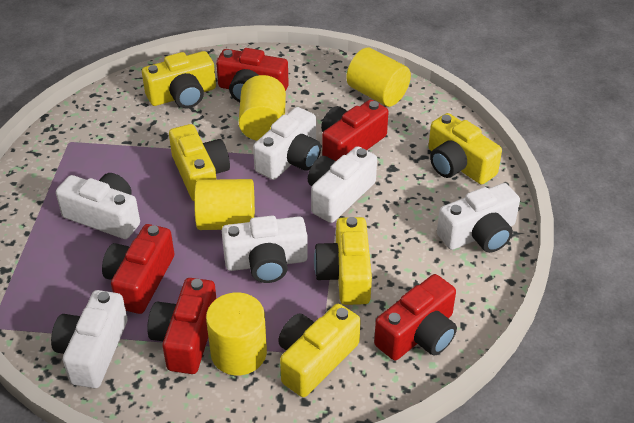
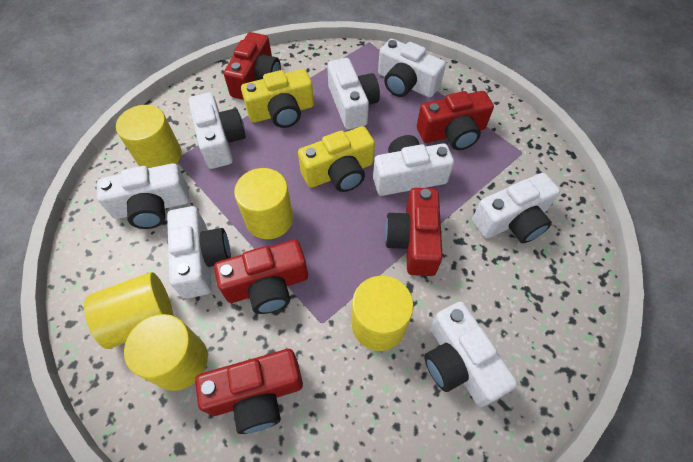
white camera: 6 -> 8
yellow camera: 5 -> 2
yellow cylinder: 4 -> 5

